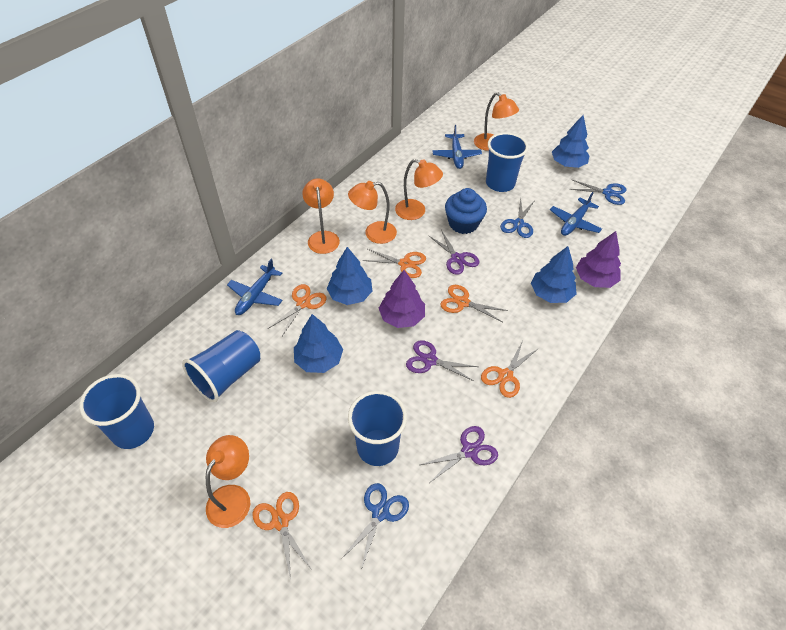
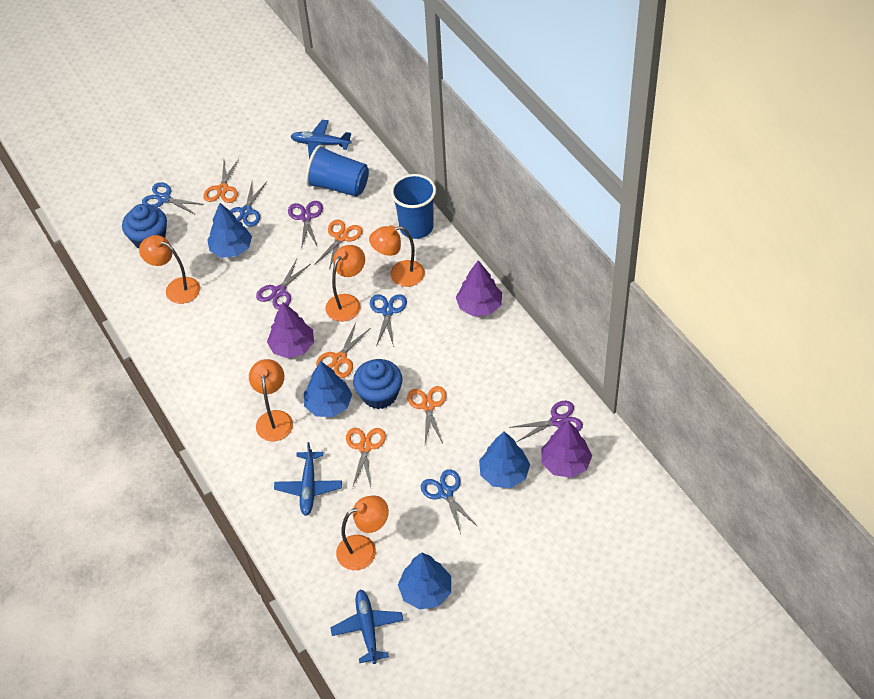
blue cup: 4 -> 2
blue cupcake: 1 -> 2
blue scissors: 3 -> 4
purple tree: 2 -> 3

